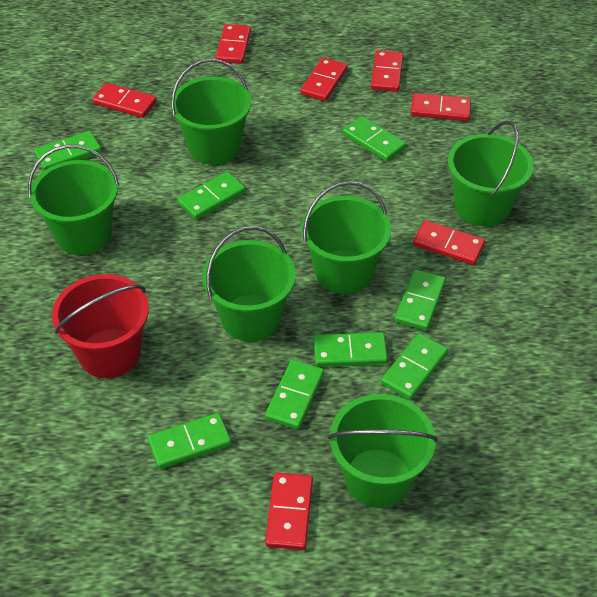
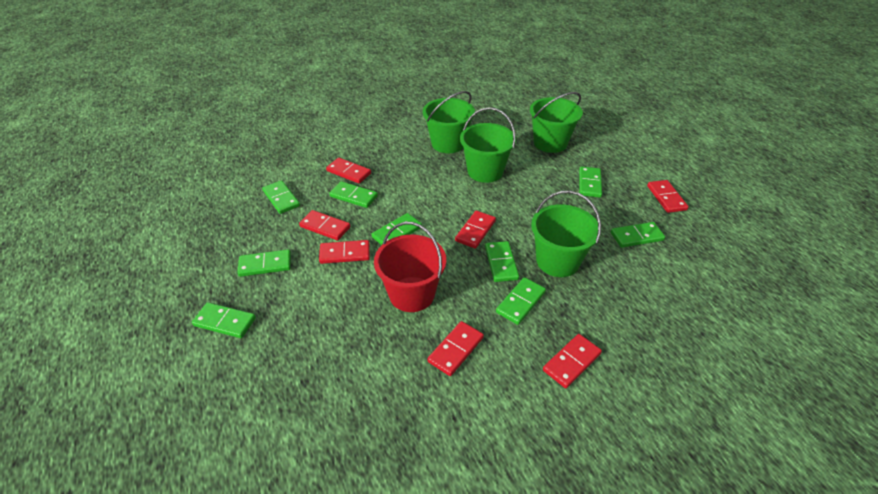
green bucket: 6 -> 4
green domino: 8 -> 9

